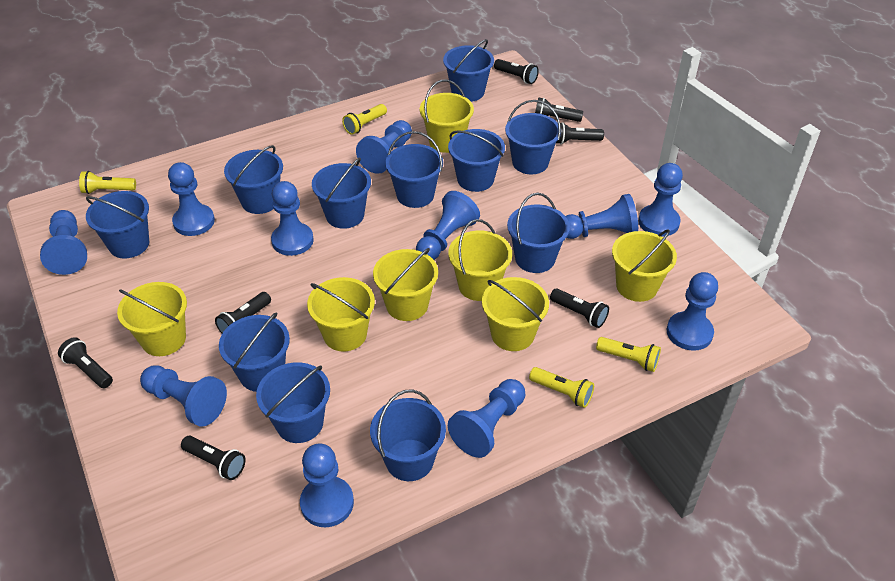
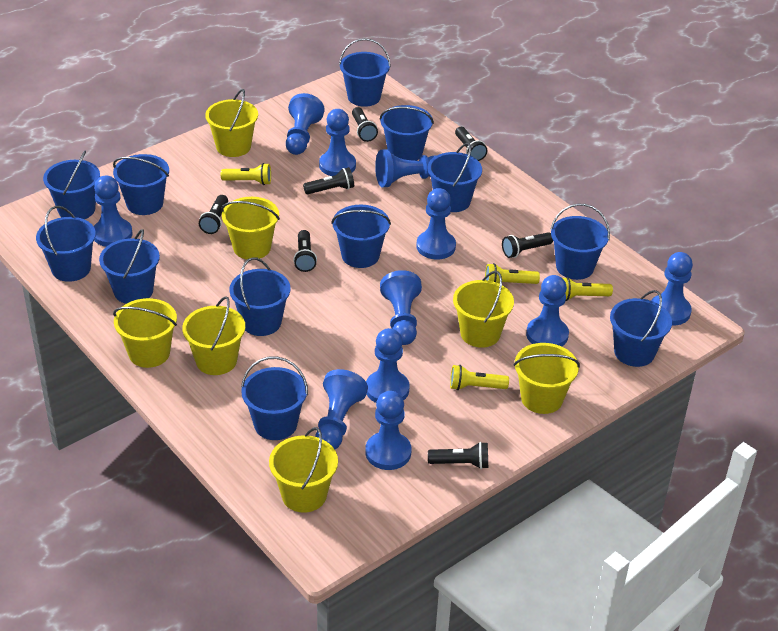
blue bucket: 11 -> 12

